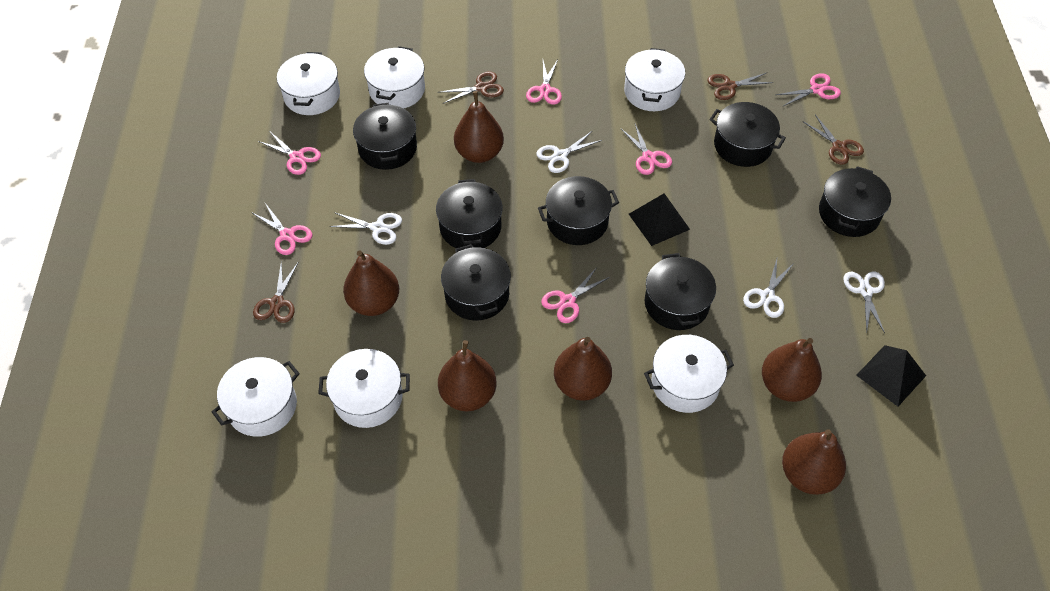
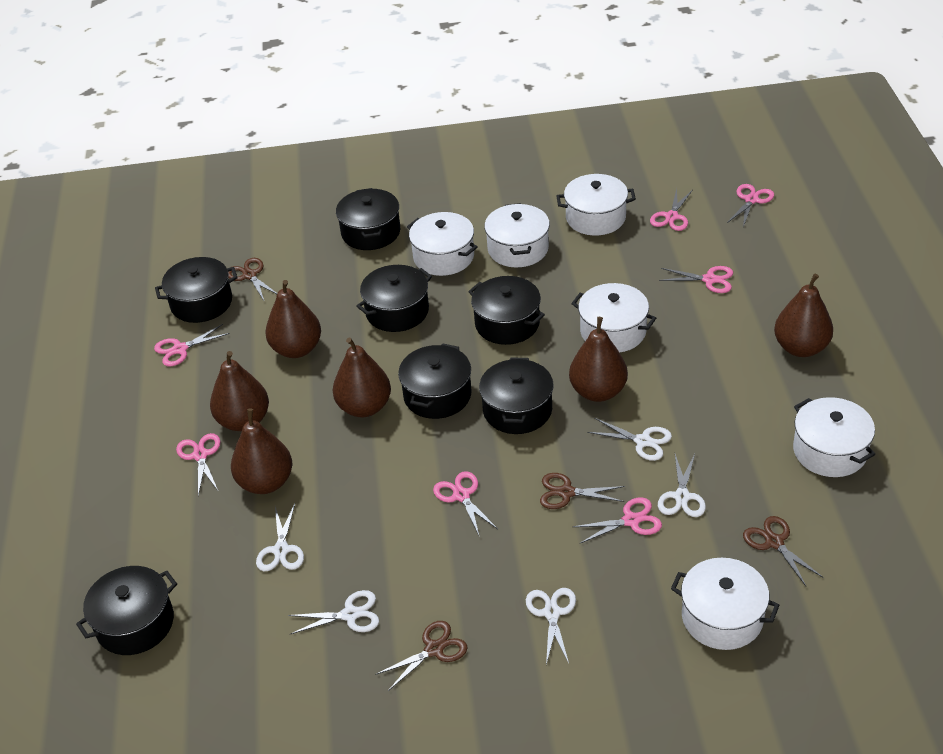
black pyramid: 2 -> 0
pink scissors: 6 -> 7
white scissors: 4 -> 5

